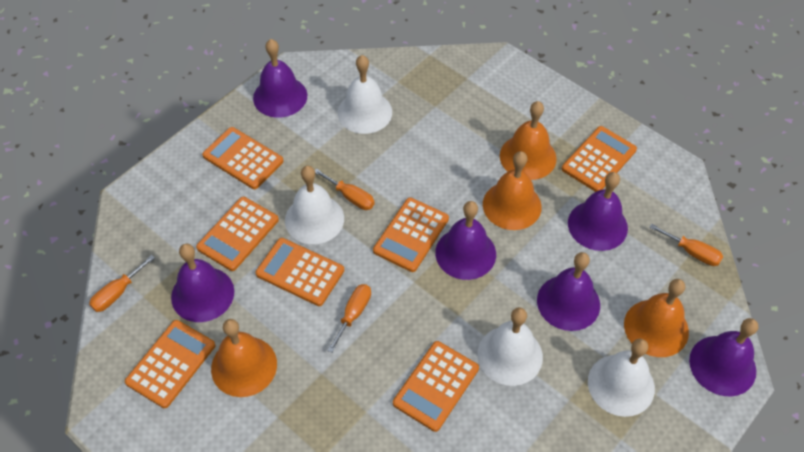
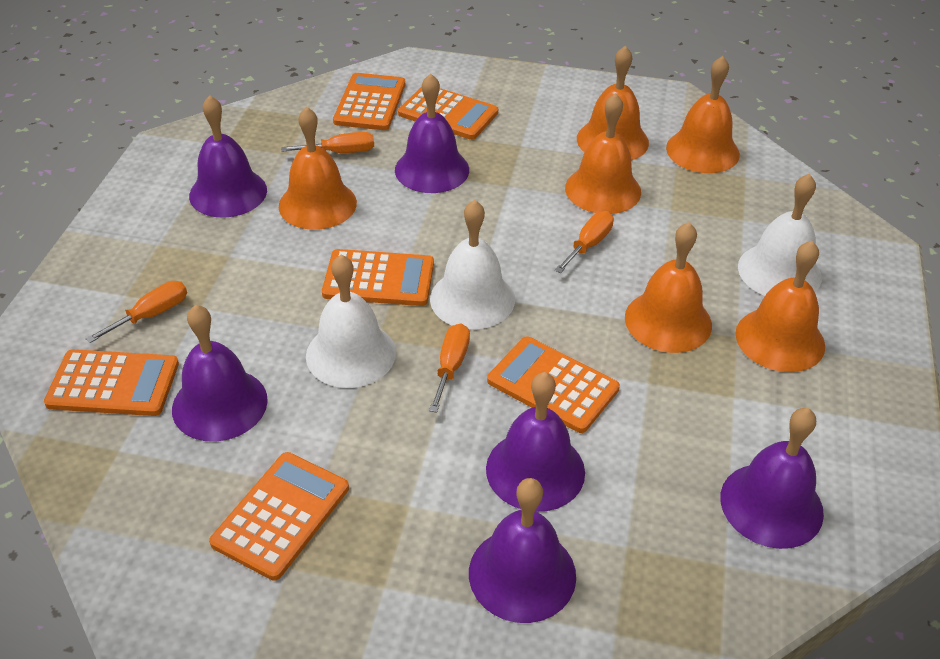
orange bell: 4 -> 6
orange calculator: 7 -> 6
white bell: 4 -> 3

